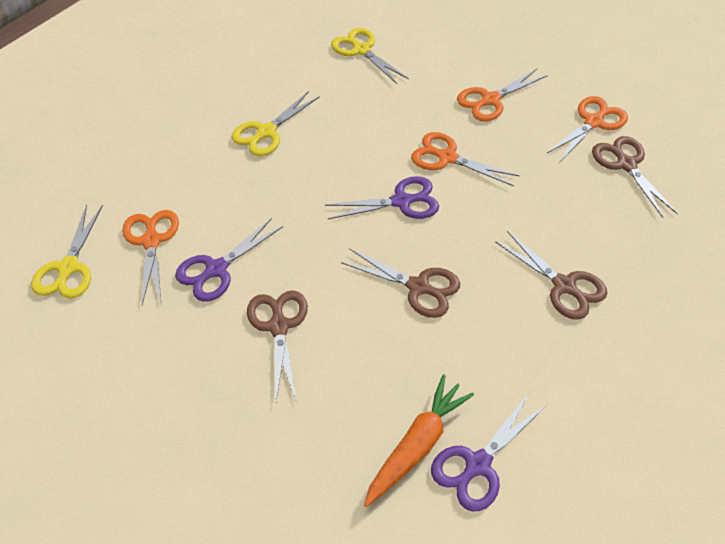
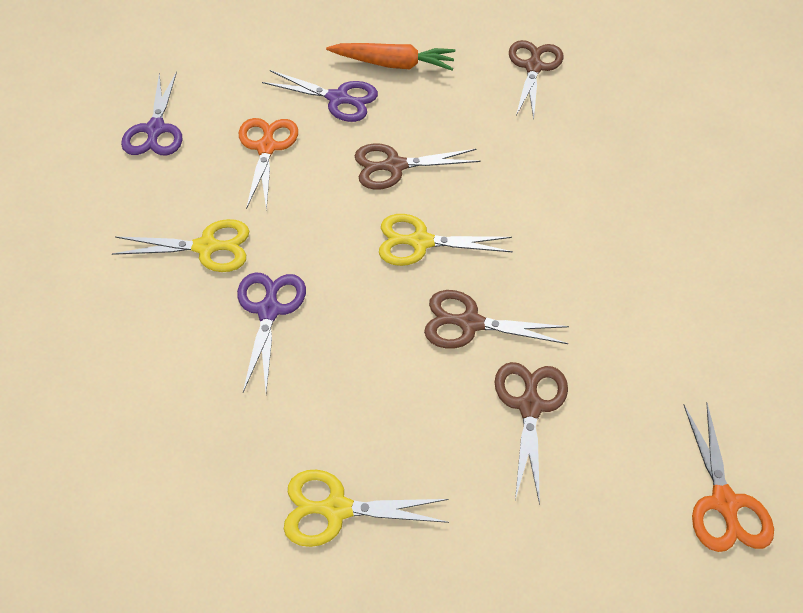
orange scissors: 4 -> 2

